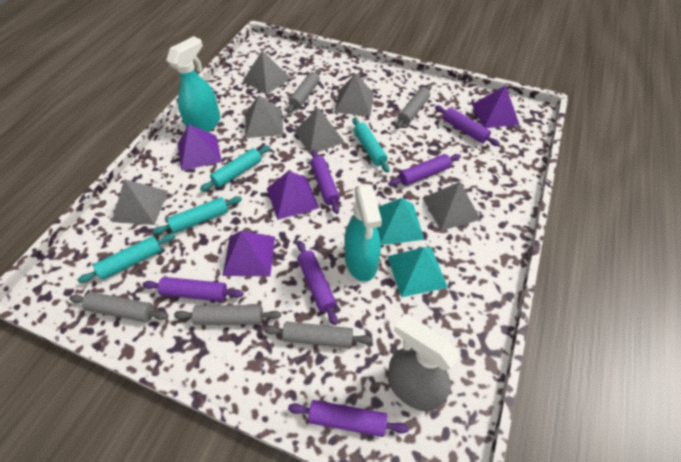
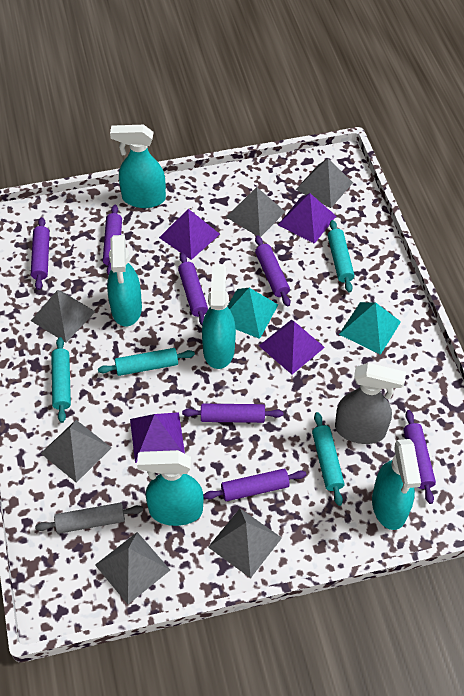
grey rolling pin: 5 -> 1
purple rolling pin: 6 -> 7
turquoise spray bottle: 2 -> 5

